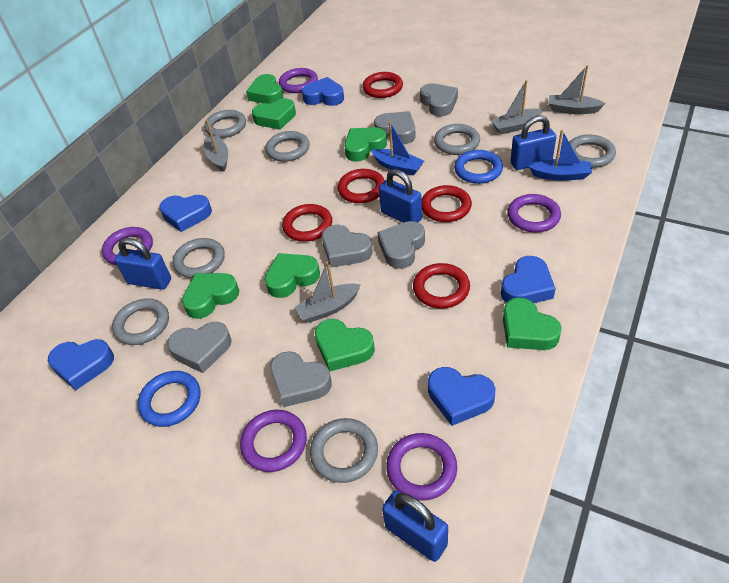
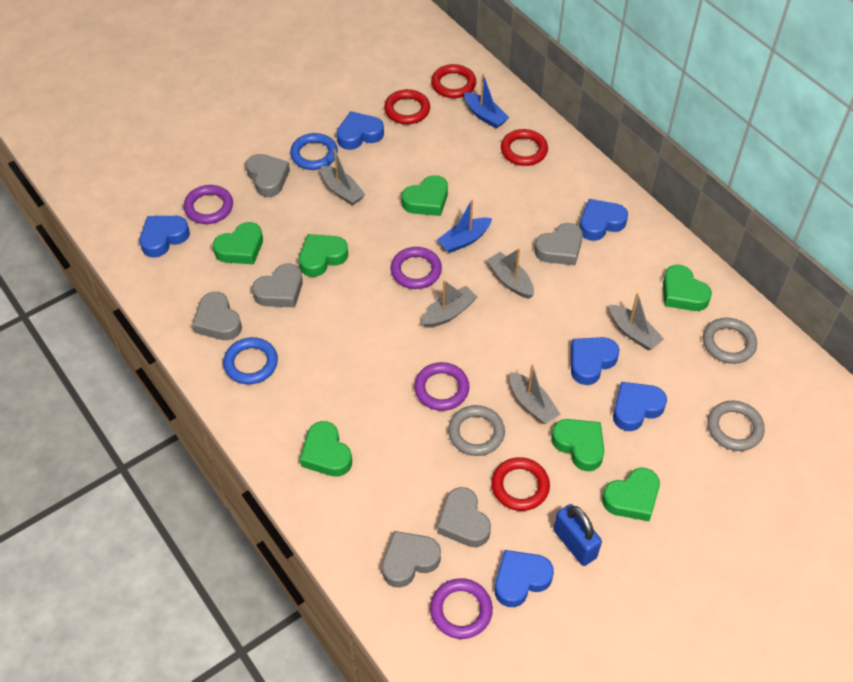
blue heart: 5 -> 6
blue padlock: 4 -> 1
grey boat: 4 -> 5
grey ring: 7 -> 3
purple ring: 5 -> 4
red ring: 5 -> 4

